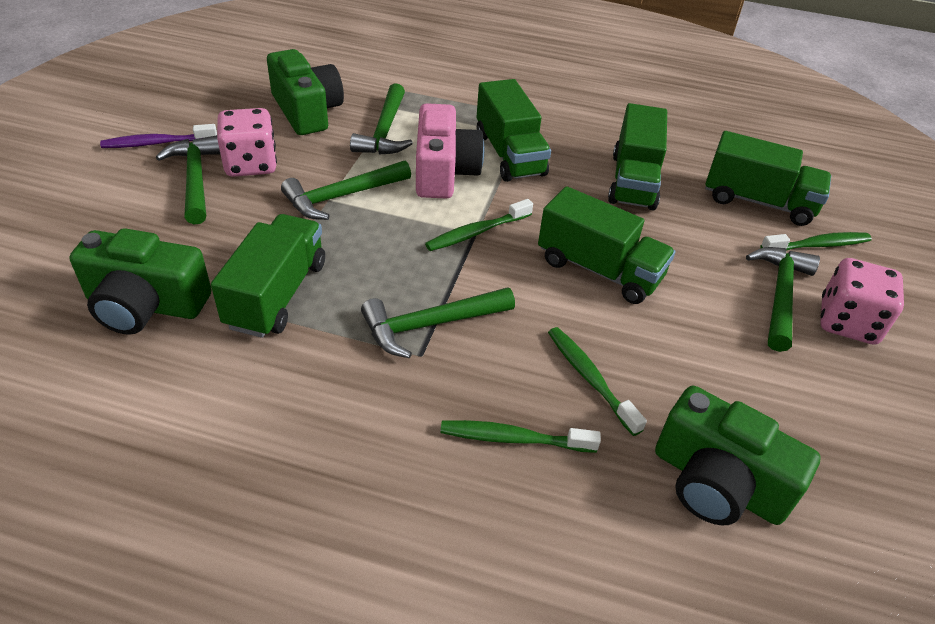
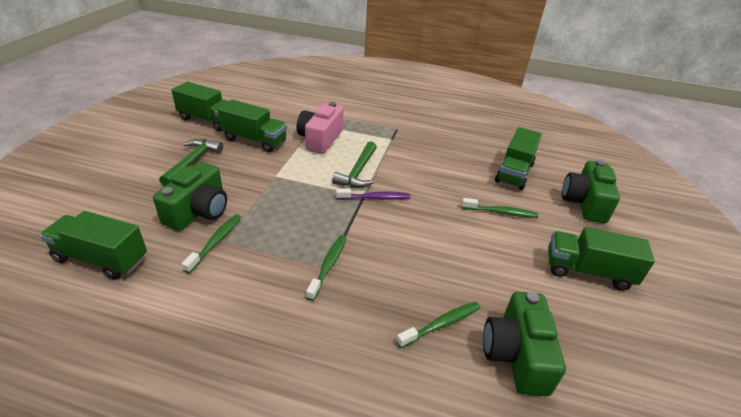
green hammer: 5 -> 2
pink dice: 2 -> 0

